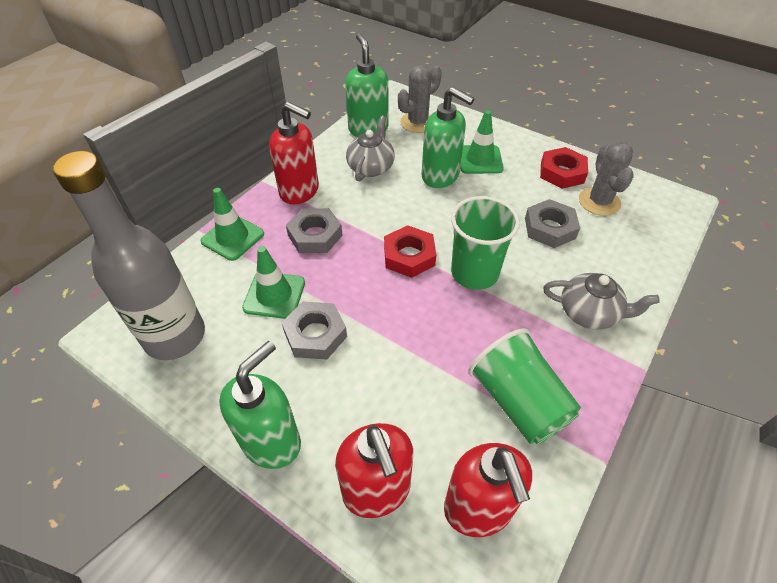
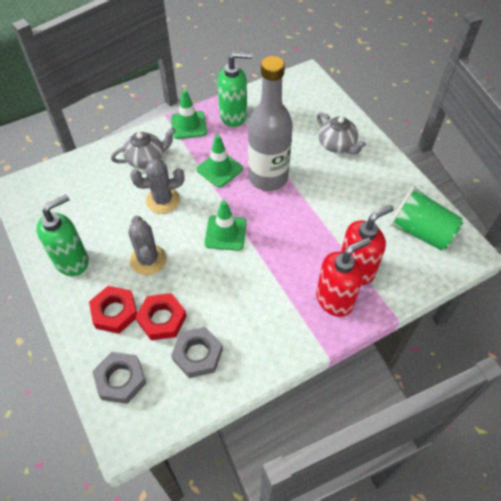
green cup: 2 -> 1
green soap dispenser: 3 -> 2
grey nut: 3 -> 2
red soap dispenser: 3 -> 2

